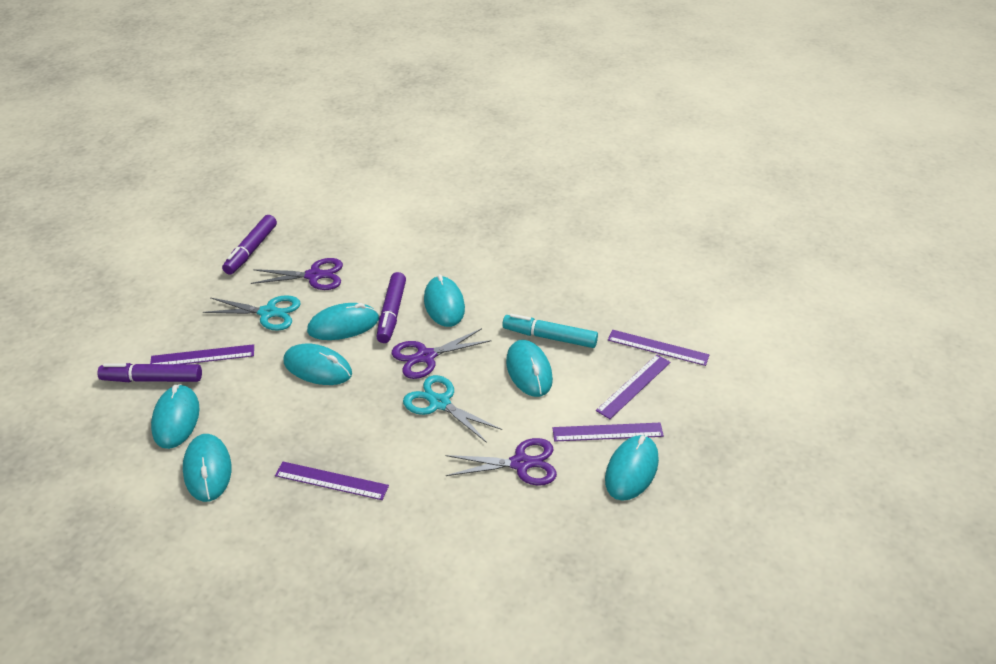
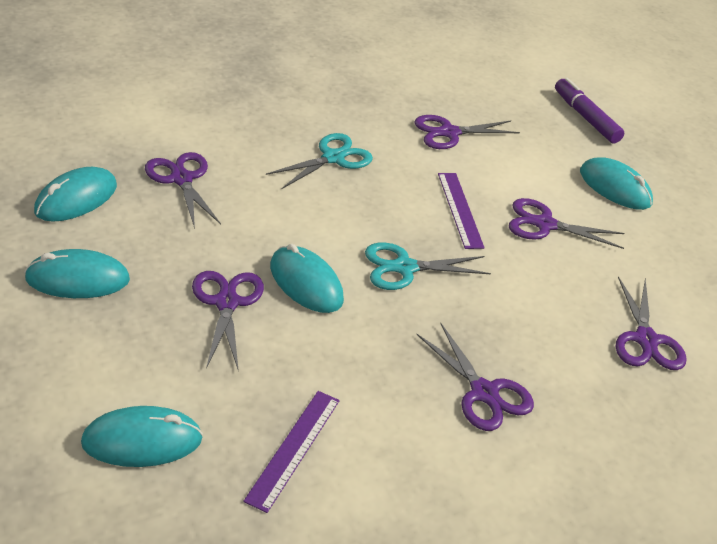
purple marker: 3 -> 1
purple ruler: 5 -> 2
purple scissors: 3 -> 6
turquoise marker: 1 -> 0
turquoise mouse: 7 -> 5

